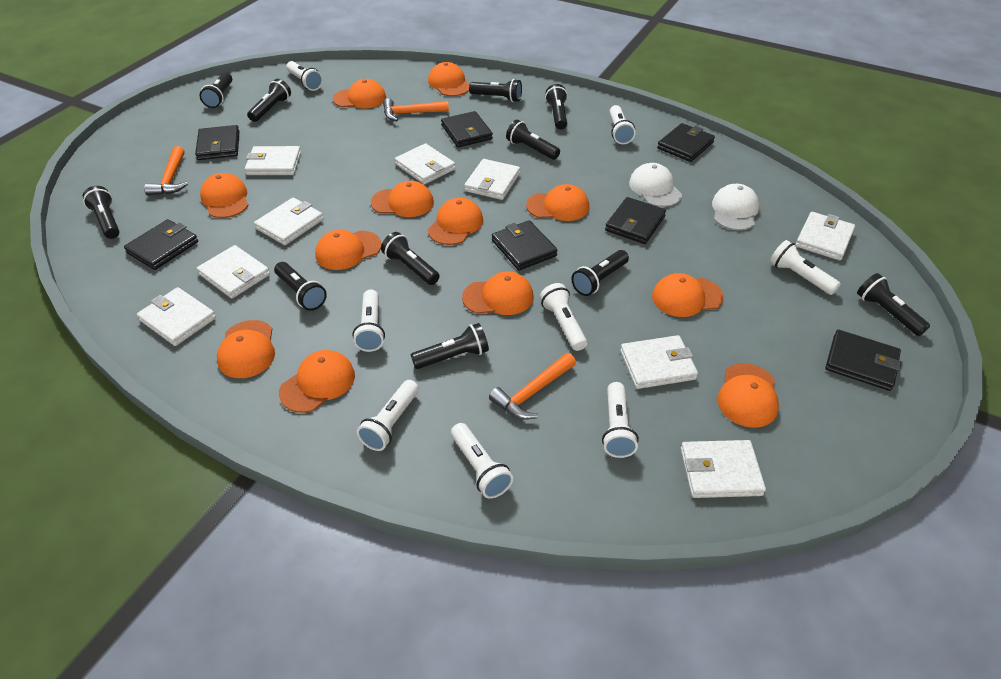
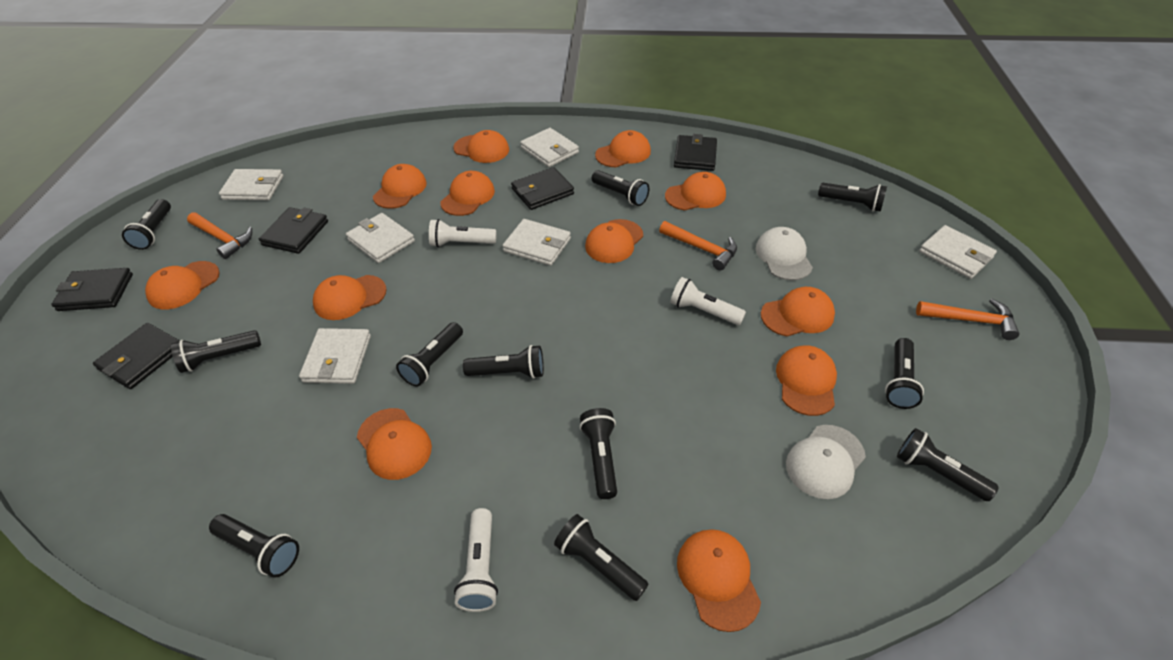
black wallet: 7 -> 5
white flashlight: 8 -> 3
white wallet: 9 -> 6

